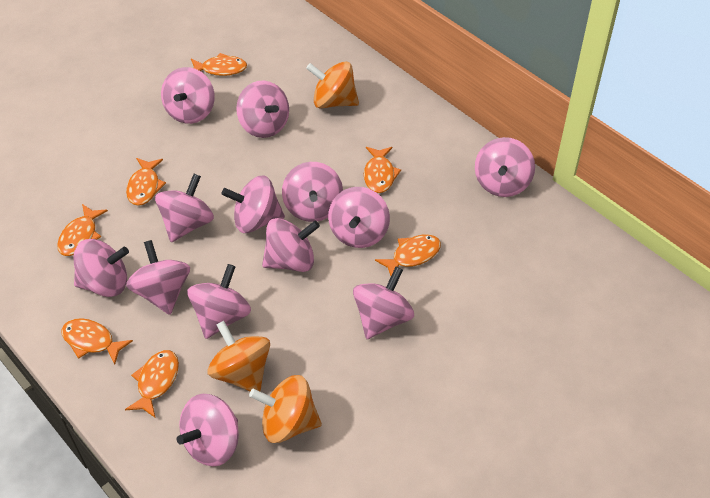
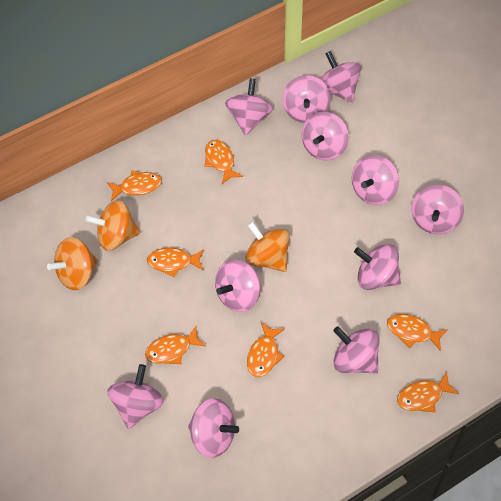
pink spinning top: 13 -> 11

